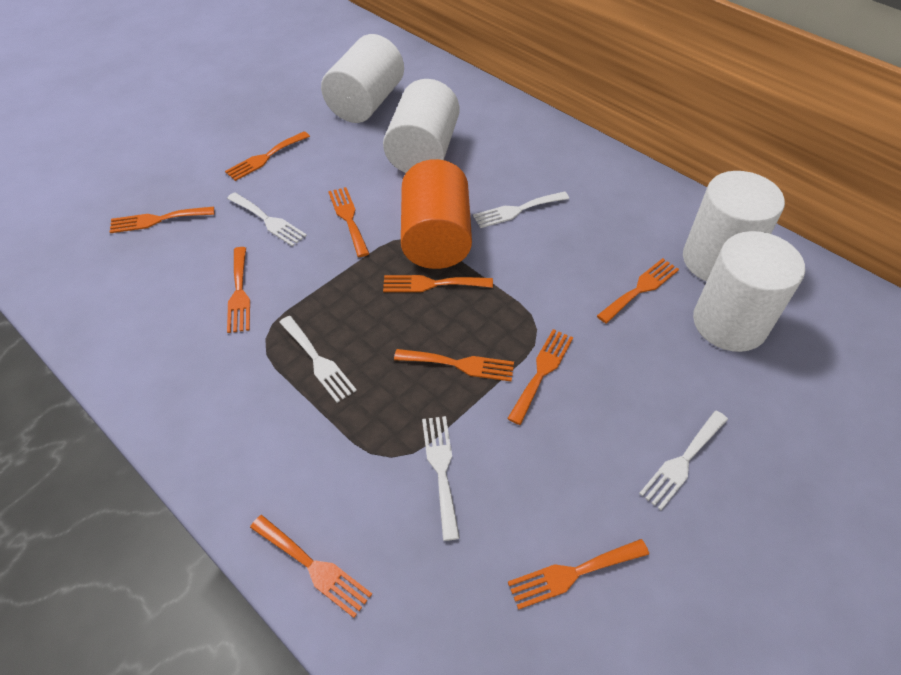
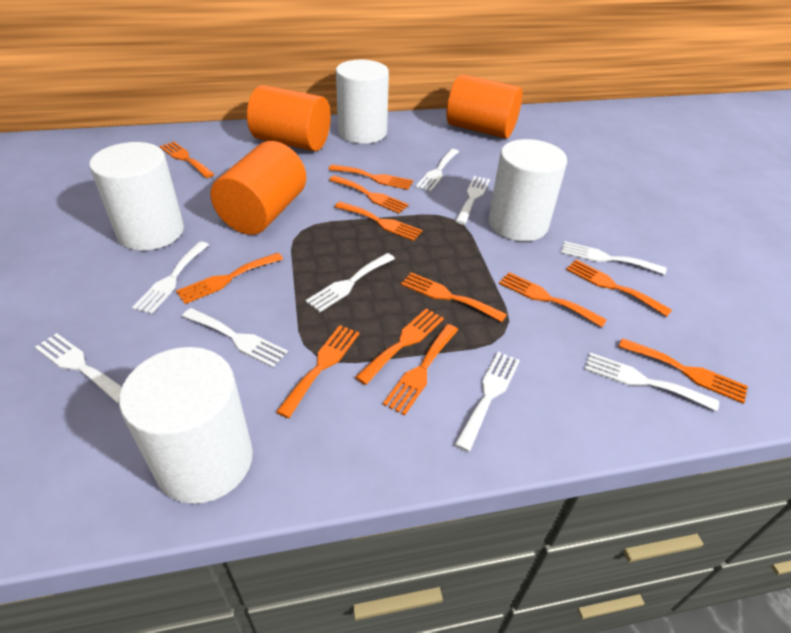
orange cylinder: 1 -> 3
orange fork: 10 -> 12
white fork: 5 -> 9

